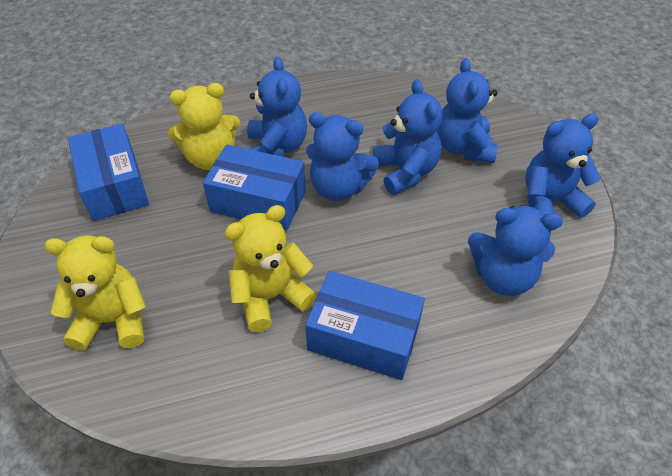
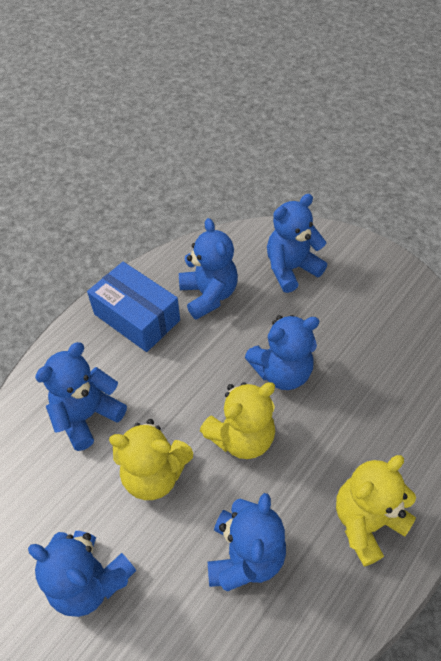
blue box: 3 -> 1

